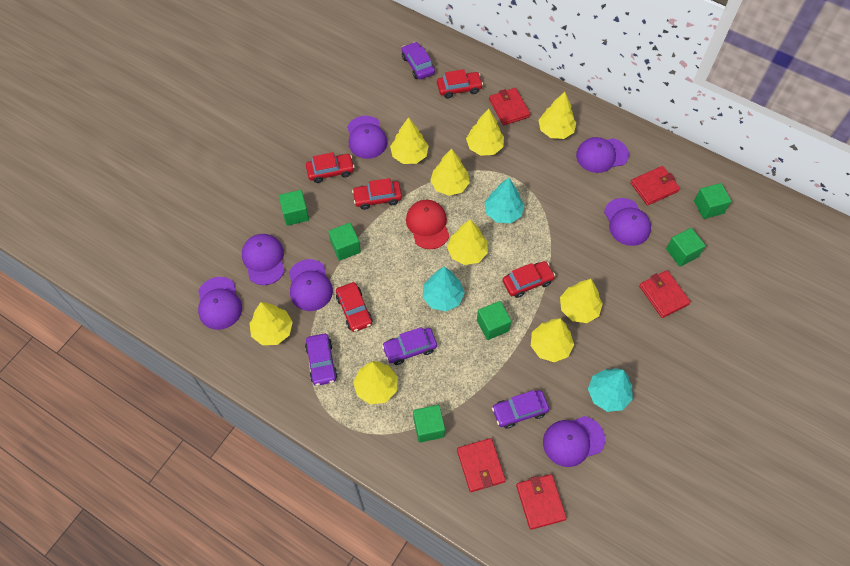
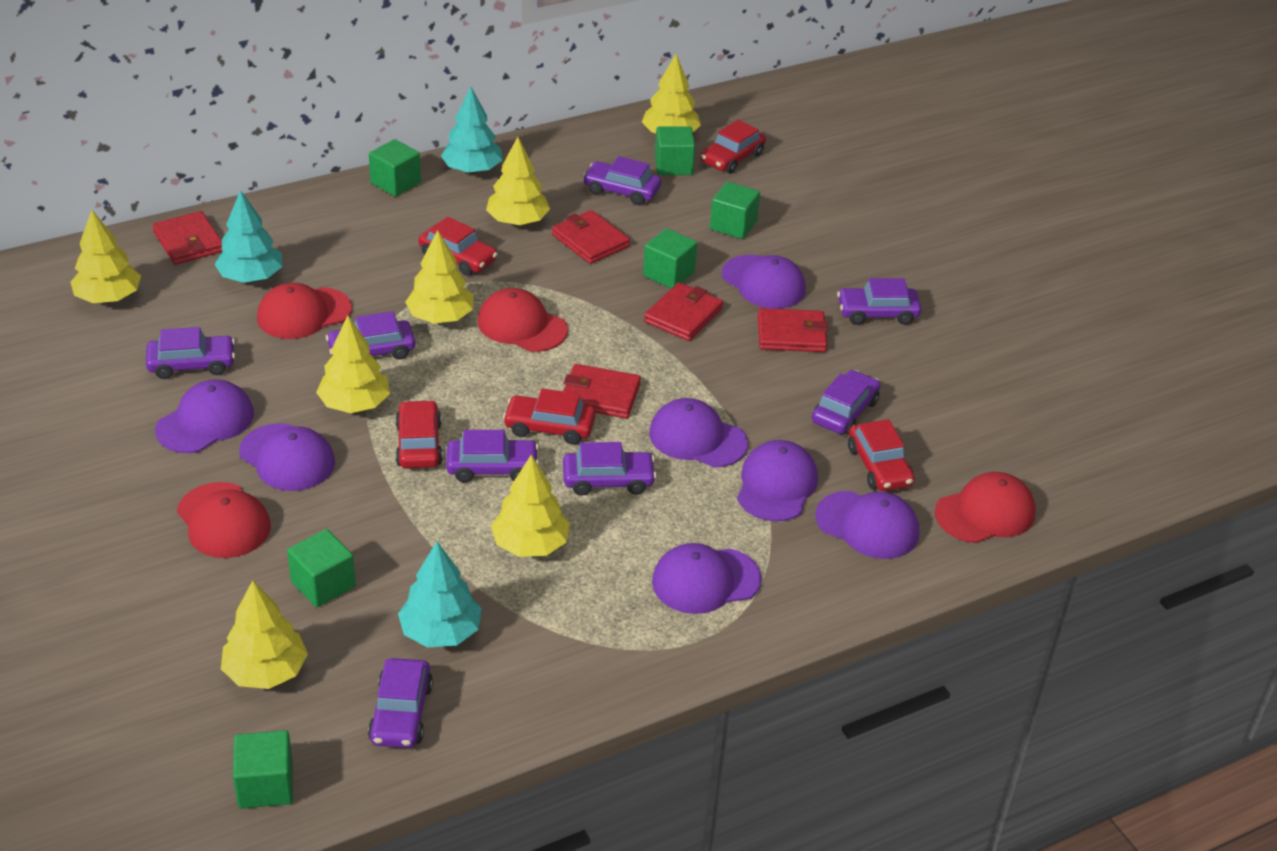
purple car: 4 -> 8
red cap: 1 -> 4
yellow tree: 9 -> 7

